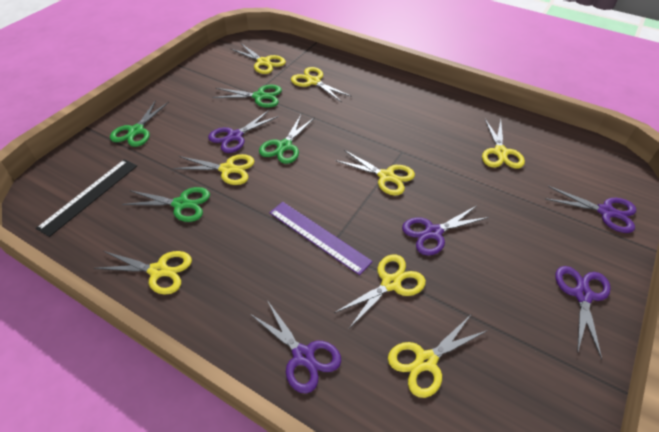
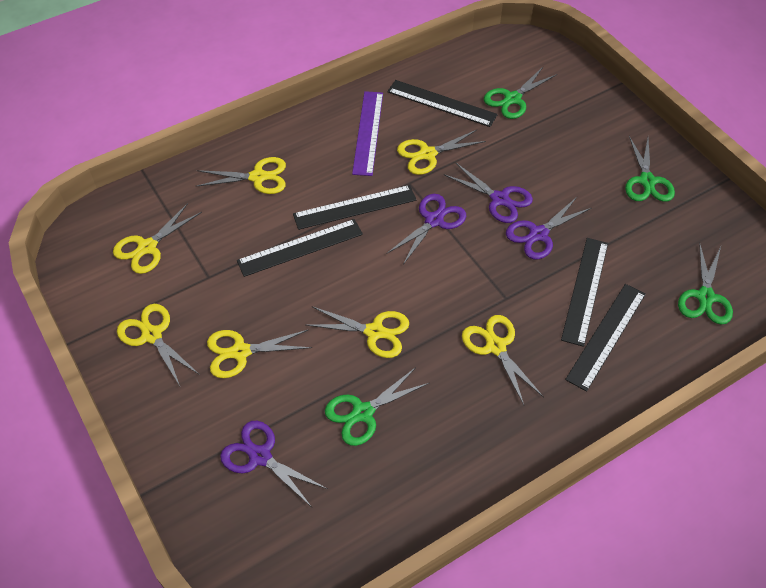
black ruler: 1 -> 5
purple scissors: 5 -> 4
yellow scissors: 8 -> 7

